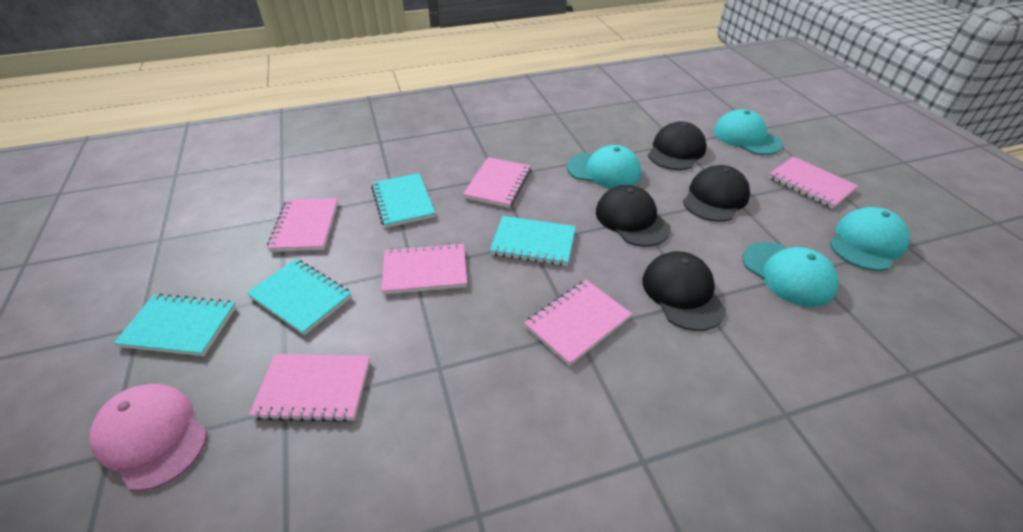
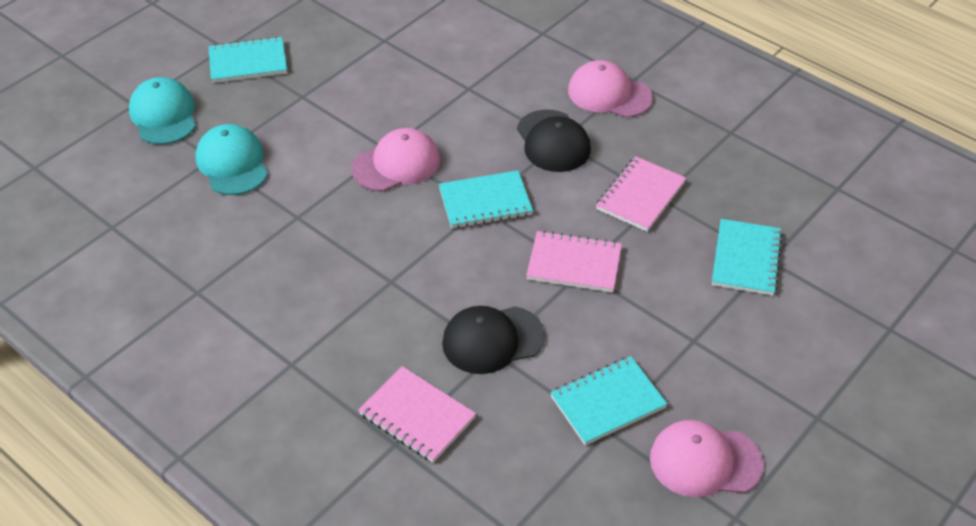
black cap: 4 -> 2
pink cap: 1 -> 3
pink notebook: 6 -> 3
turquoise cap: 4 -> 2

